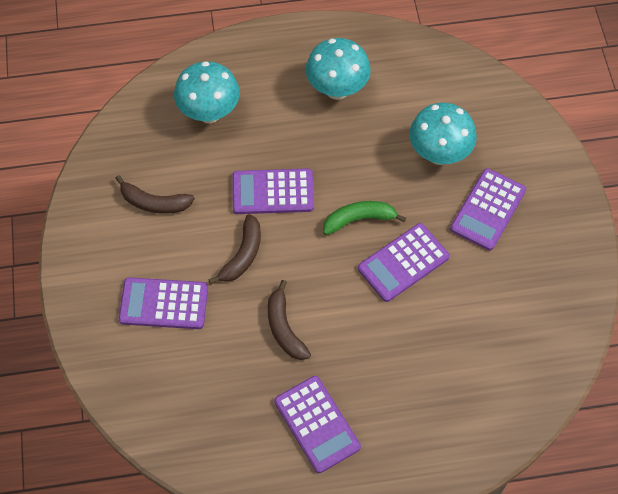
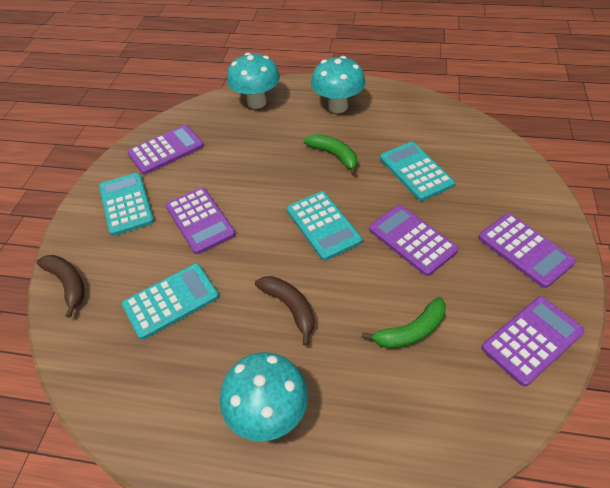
brown banana: 3 -> 2
green banana: 1 -> 2
turquoise calculator: 0 -> 4

